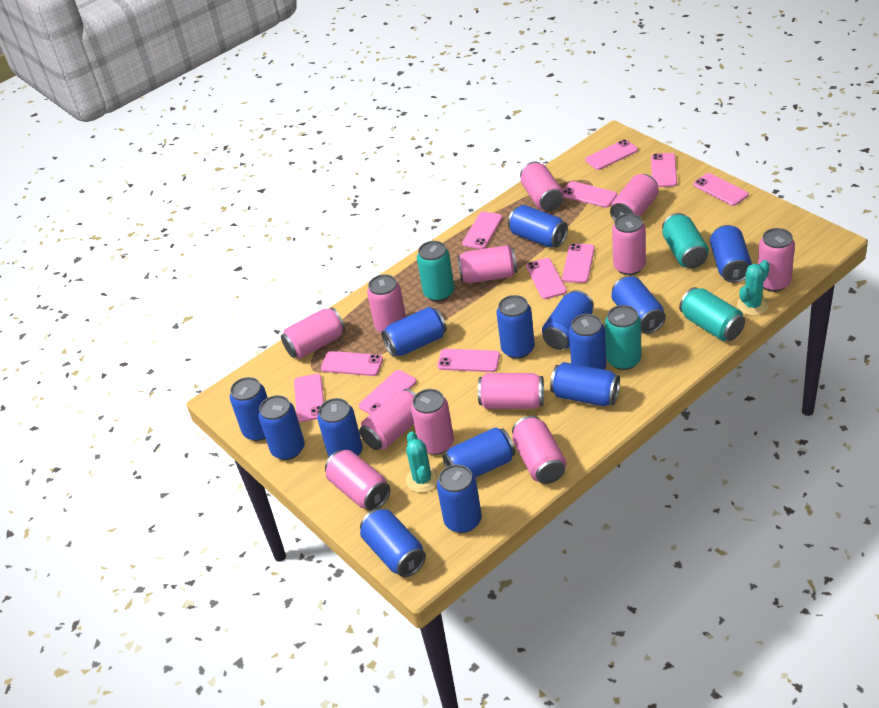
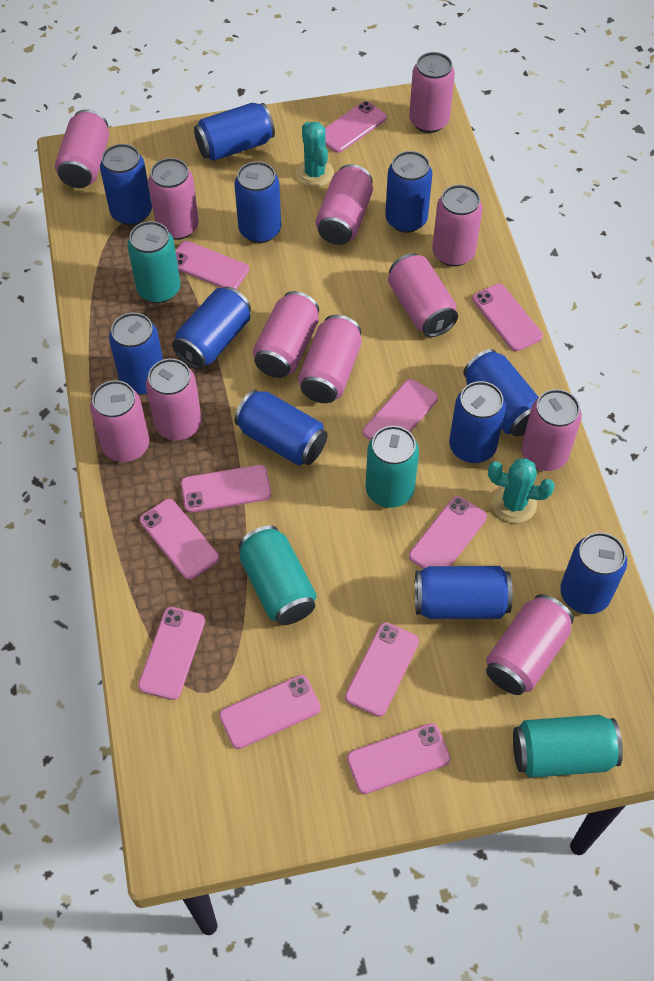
blue can: 14 -> 11

